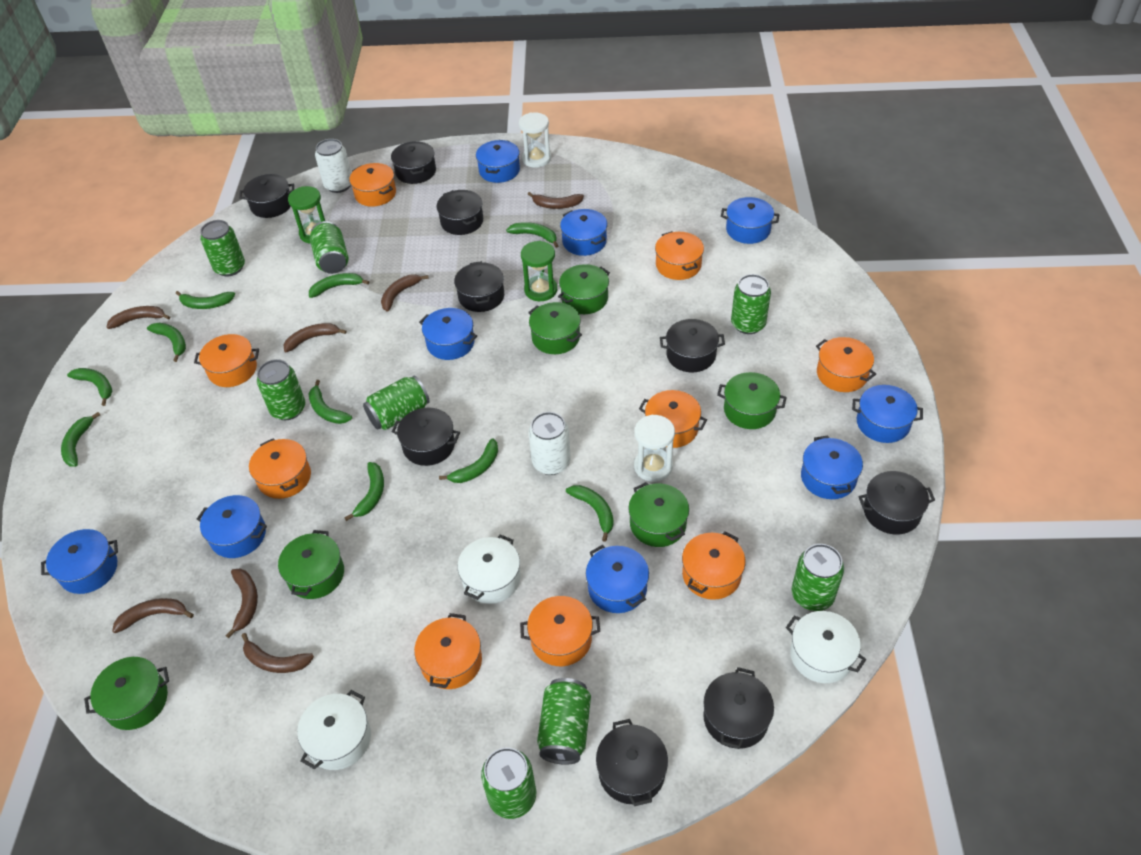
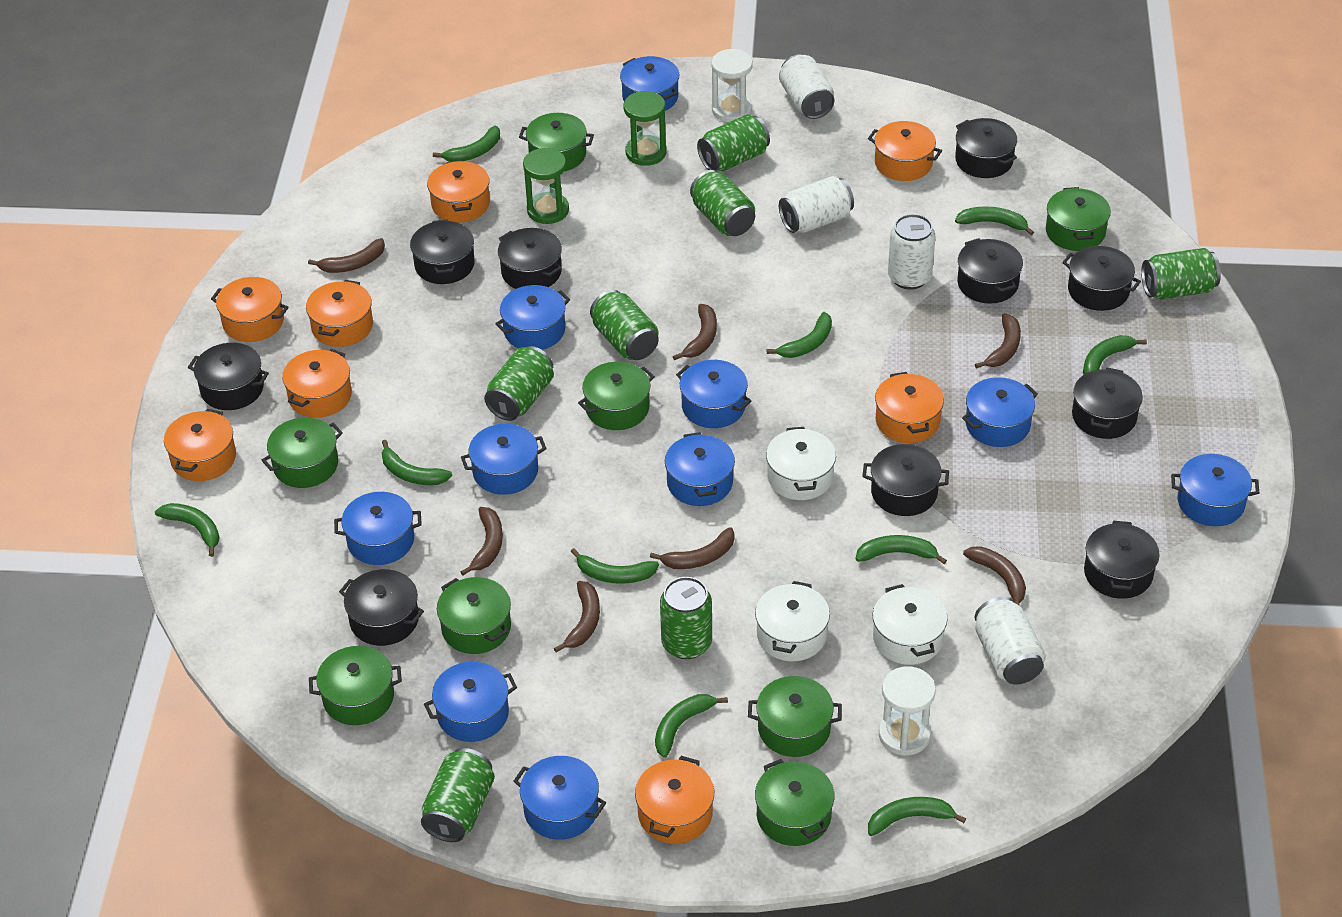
black pot: 9 -> 10
blue pot: 9 -> 10
green can: 8 -> 7
green pot: 6 -> 8
orange pot: 9 -> 8
white can: 2 -> 4

